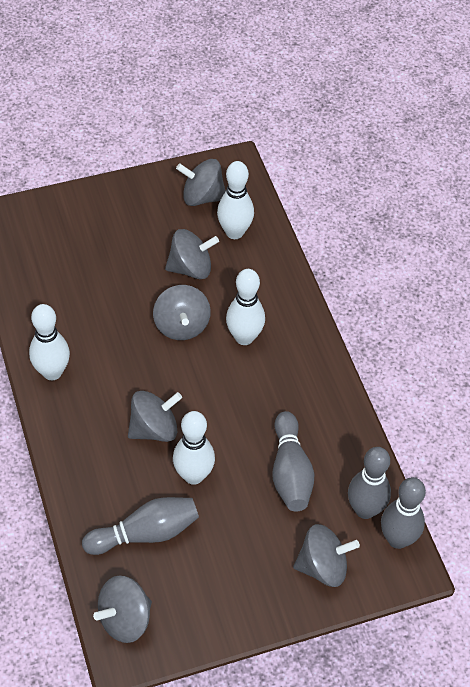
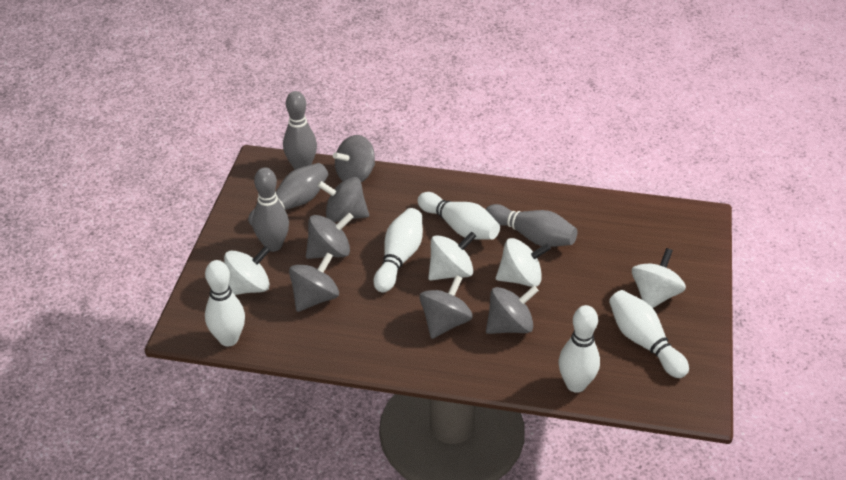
white bowling pin: 4 -> 5
white spinning top: 0 -> 4

